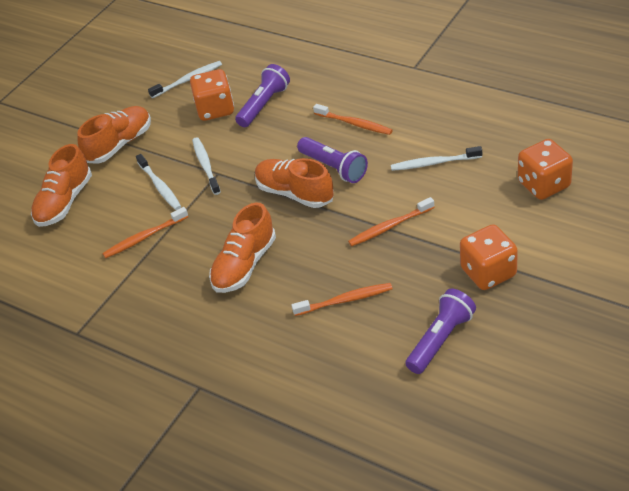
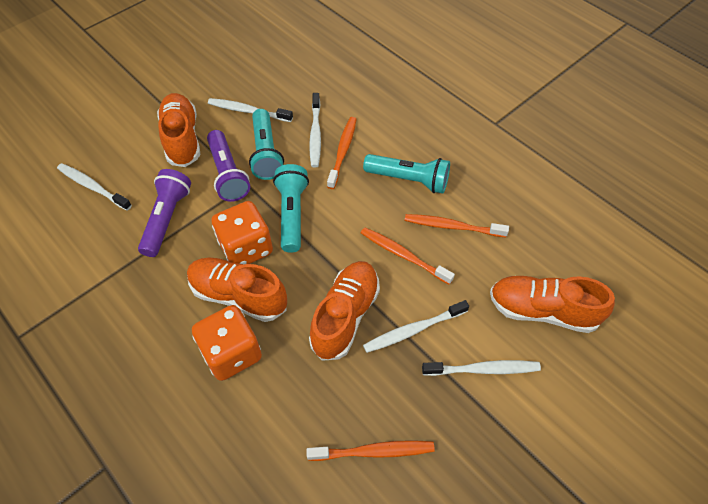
orange dice: 3 -> 2
purple flashlight: 3 -> 2
turquoise flashlight: 0 -> 3
white toothbrush: 4 -> 5

